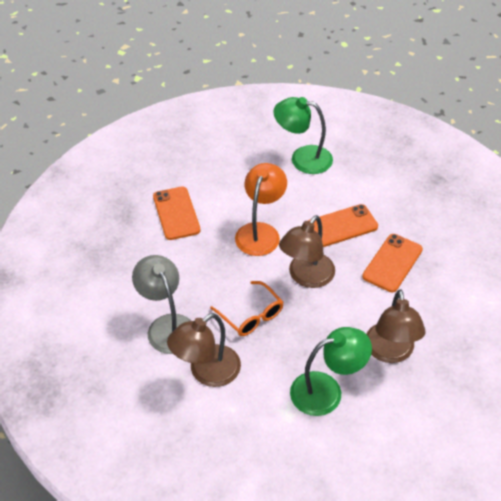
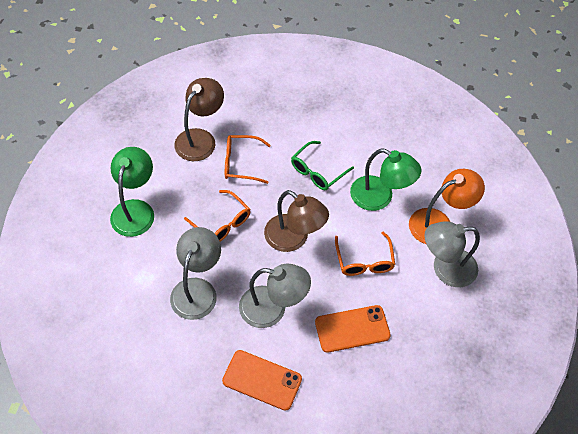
brown lamp: 3 -> 2
green glasses: 0 -> 1
grey lamp: 1 -> 3
orange glasses: 1 -> 3
orange phone: 3 -> 2

